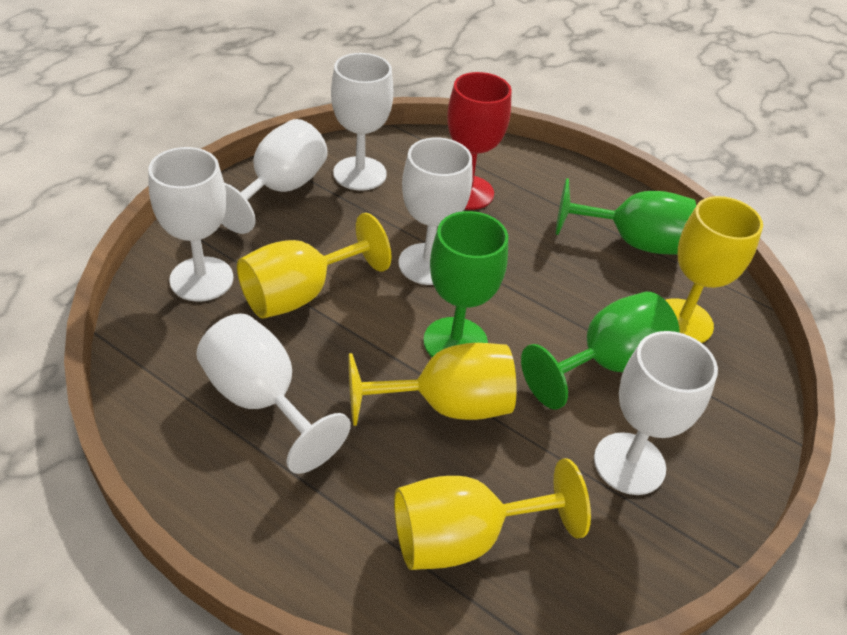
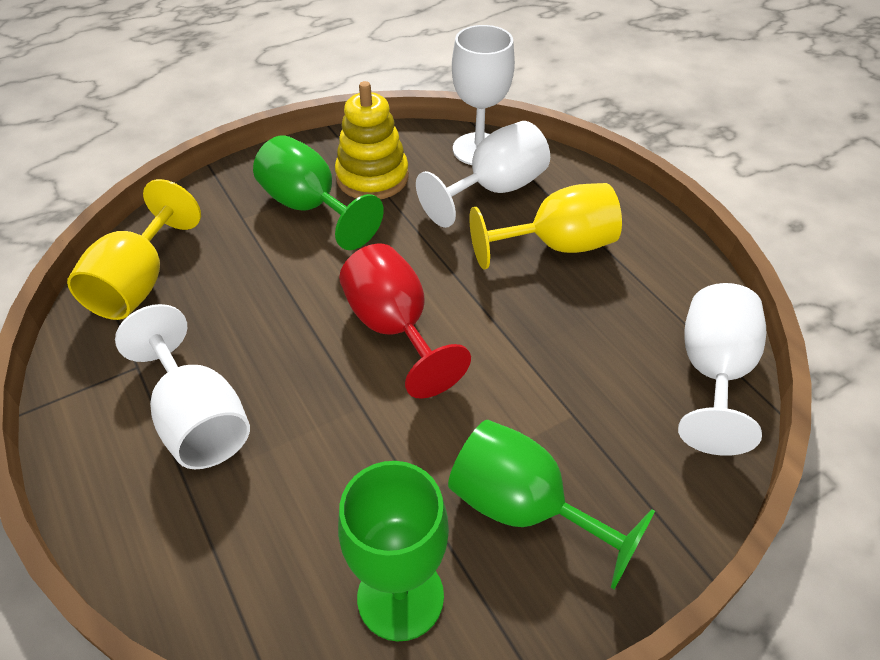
white goblet: 6 -> 4
yellow goblet: 4 -> 2
yellow stacking toy: 0 -> 1

